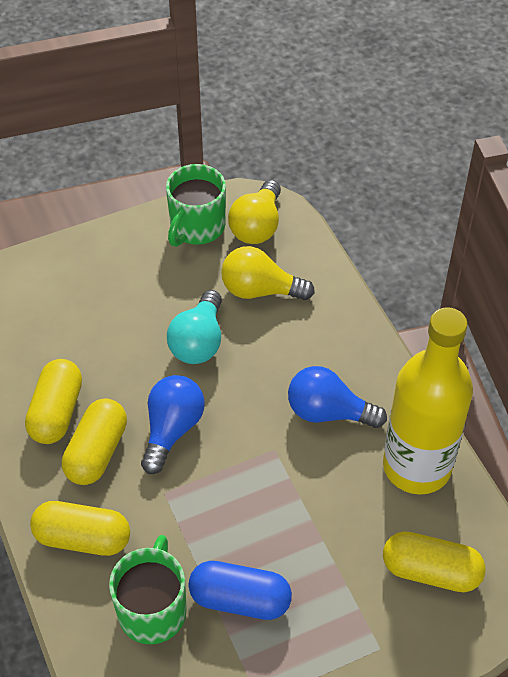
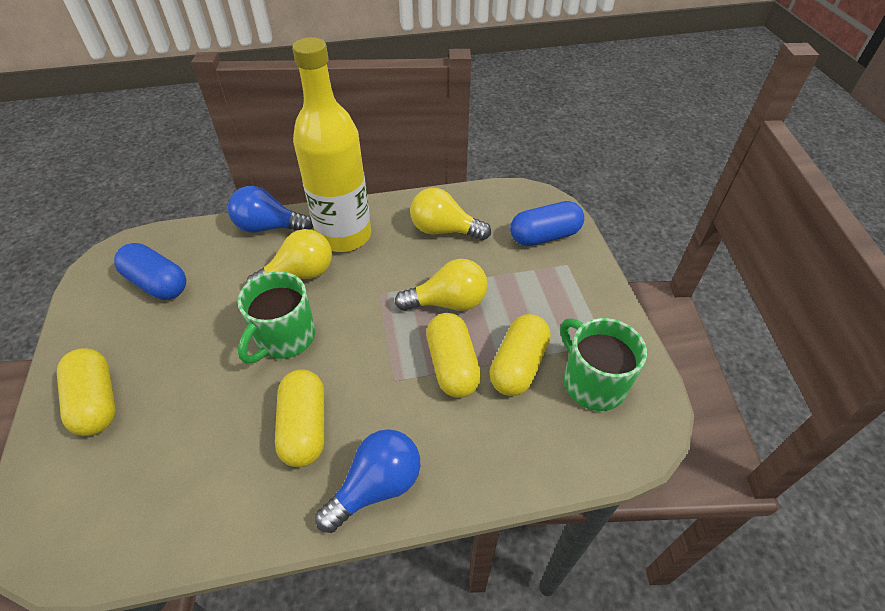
blue capsule: 1 -> 2
turquoise light bulb: 1 -> 0
yellow light bulb: 2 -> 3

